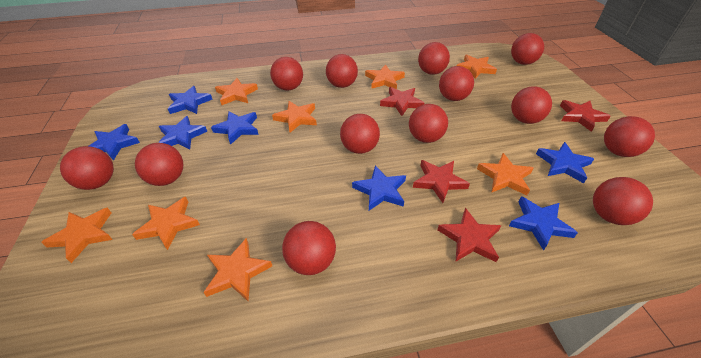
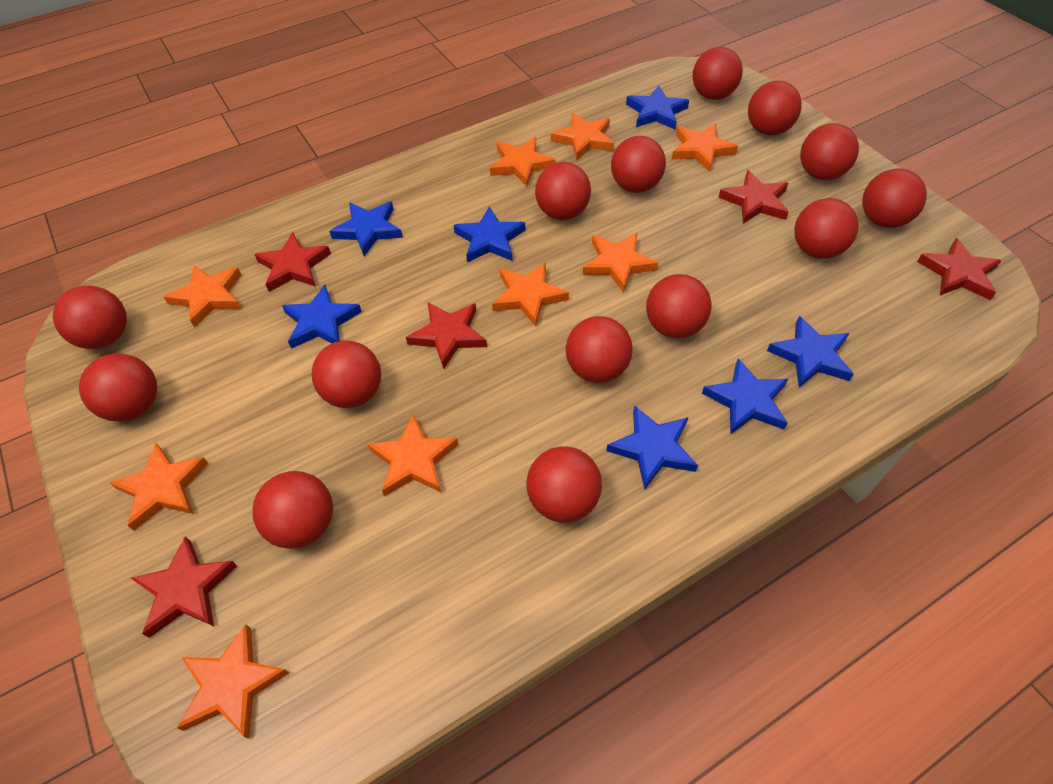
orange star: 8 -> 9
red ball: 13 -> 14
red star: 4 -> 5

